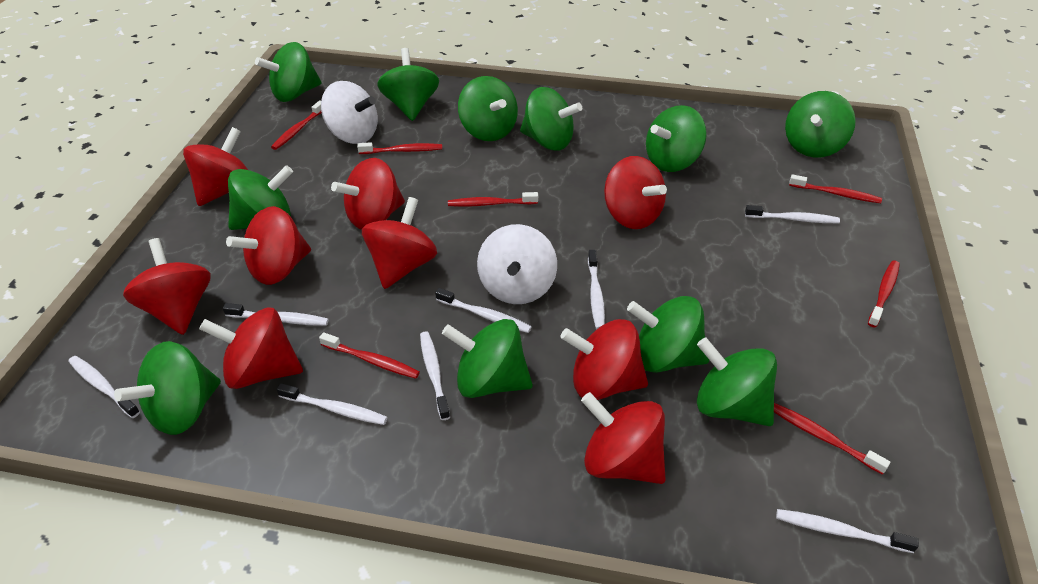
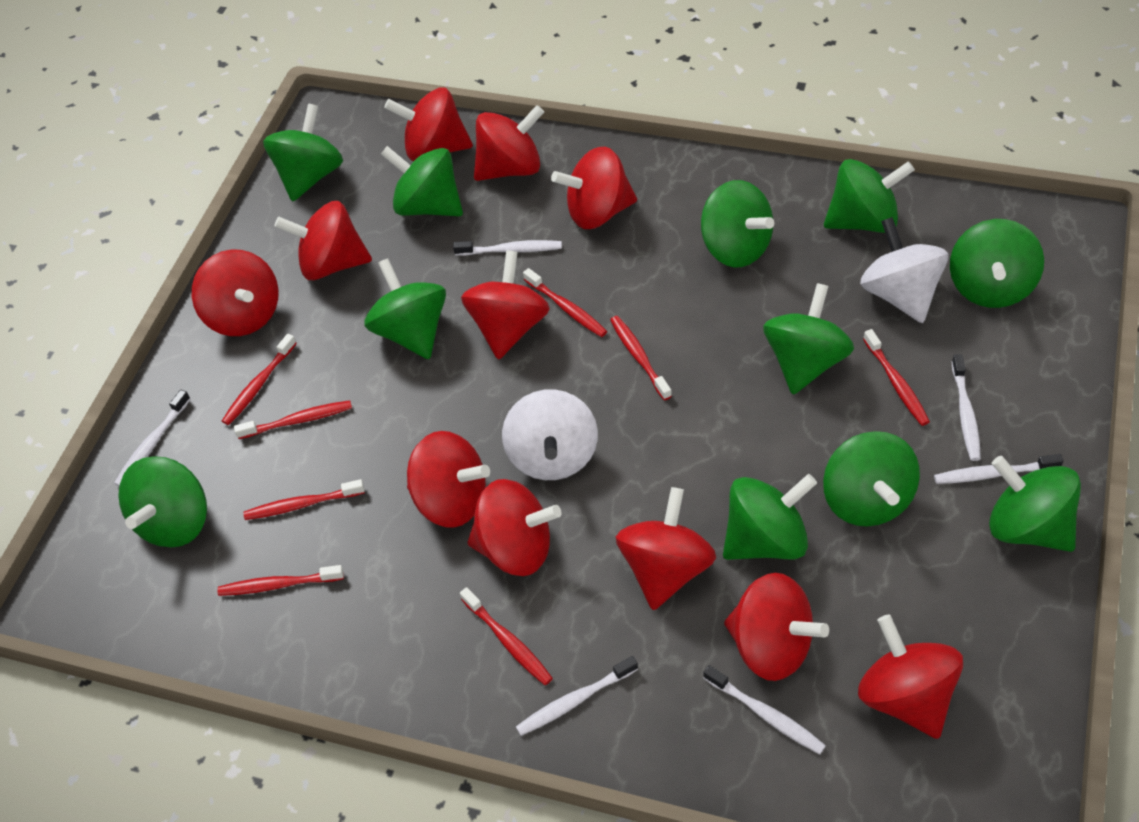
red spinning top: 9 -> 11
red toothbrush: 7 -> 8
white toothbrush: 8 -> 6

